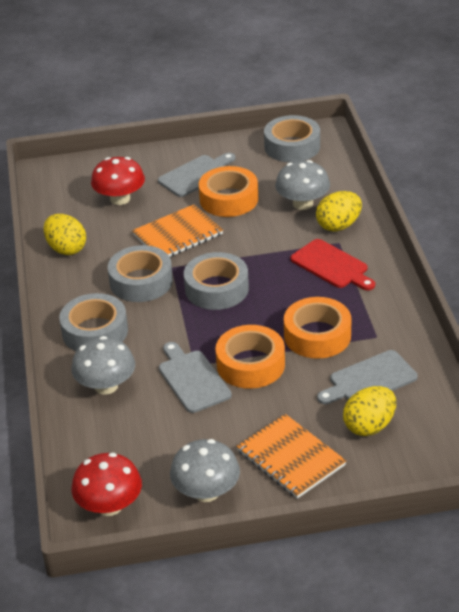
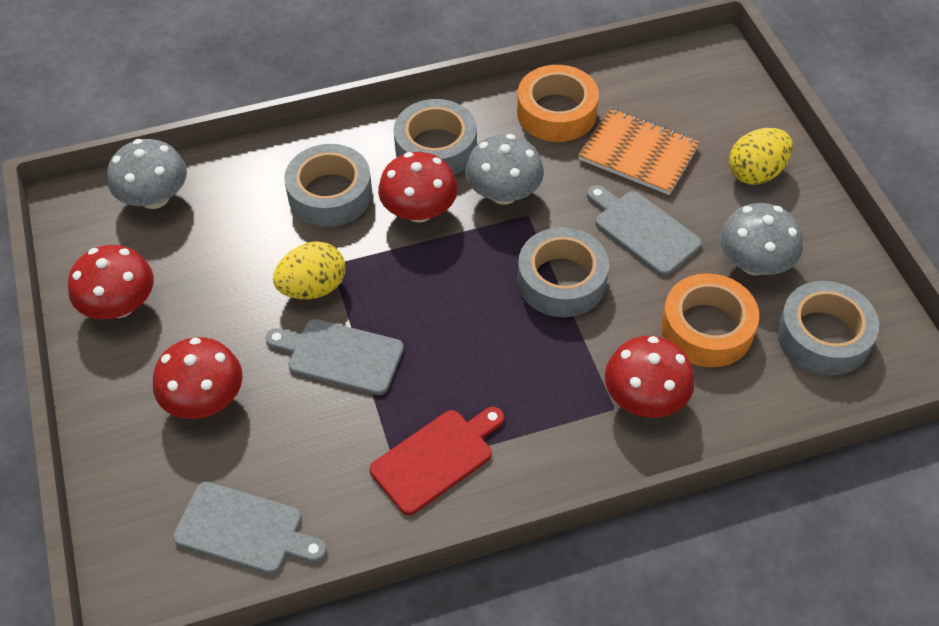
orange notebook: 2 -> 1
orange tape: 3 -> 2
red mushroom: 2 -> 4
yellow egg: 3 -> 2

